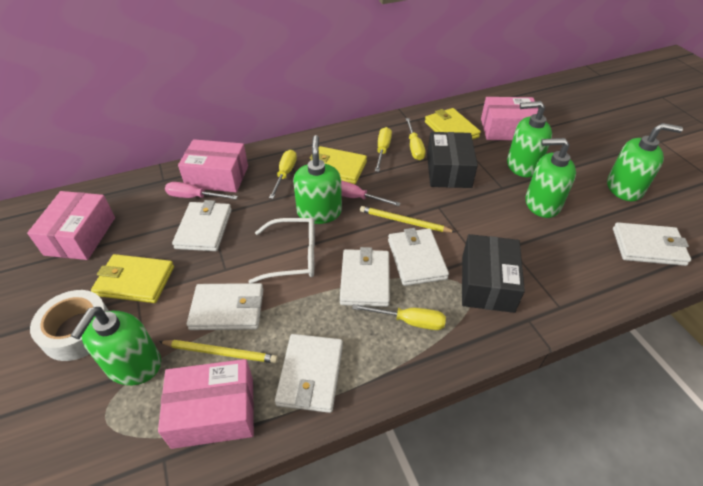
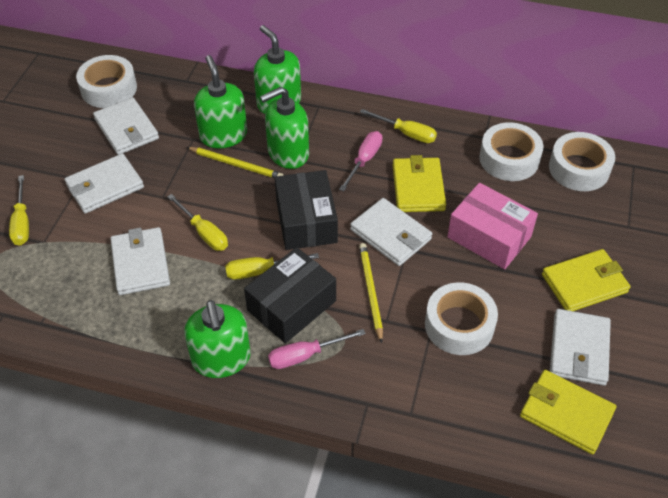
green soap dispenser: 5 -> 4
pink box: 4 -> 1
white glasses: 1 -> 0
white tape: 1 -> 4
white wallet: 6 -> 5

